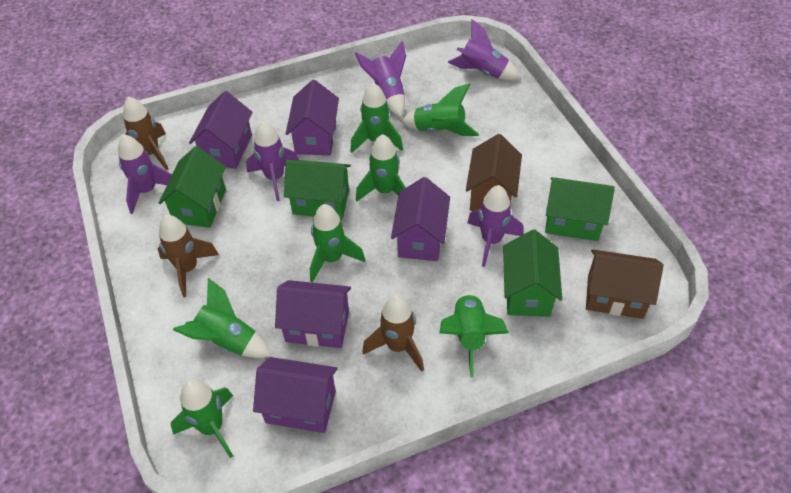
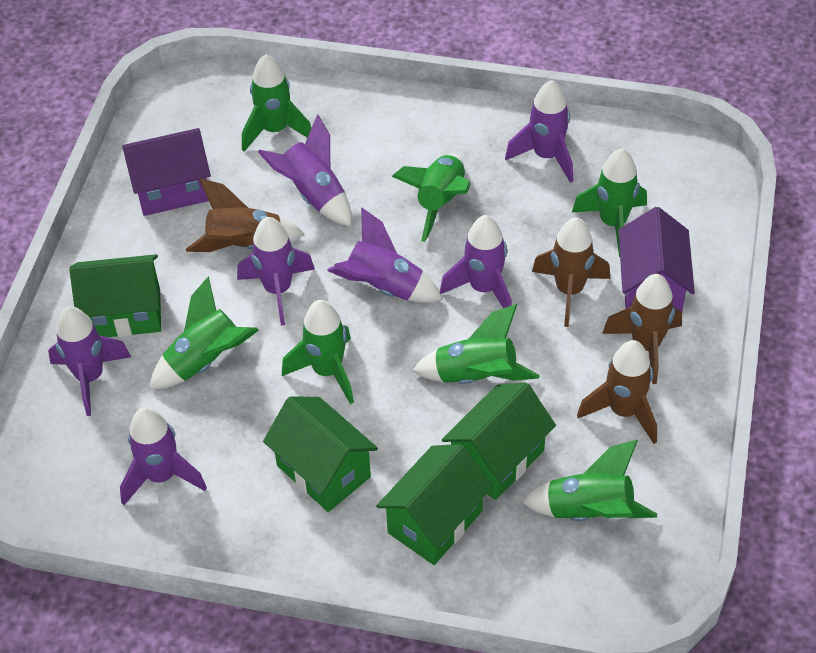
brown house: 2 -> 0
brown rocket: 3 -> 4
purple house: 5 -> 2
purple rocket: 5 -> 7

